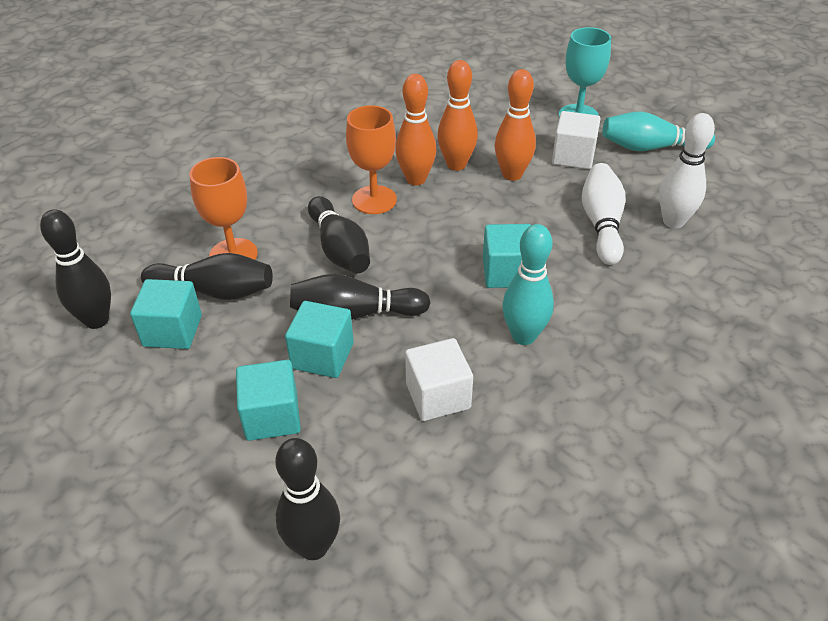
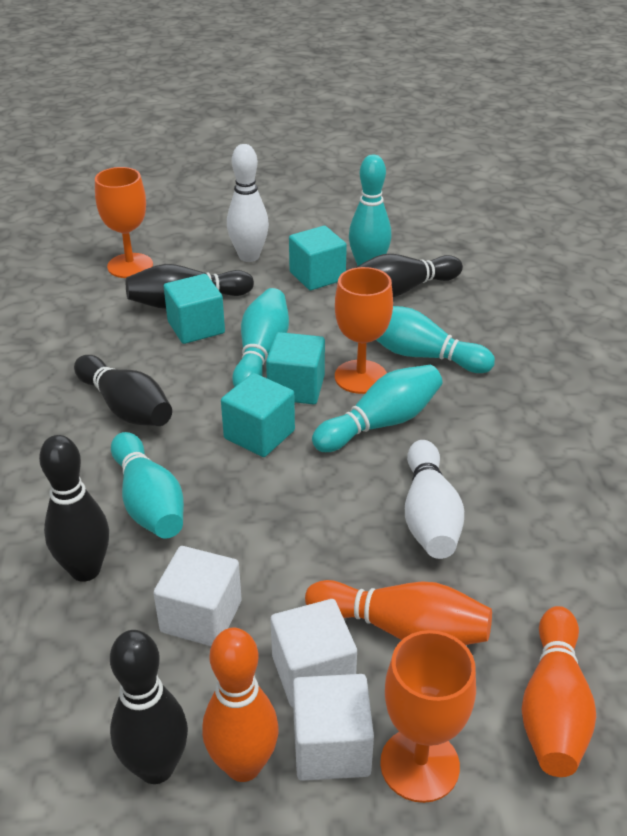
orange goblet: 2 -> 3
turquoise bowling pin: 2 -> 5
turquoise goblet: 1 -> 0
white cube: 2 -> 3

